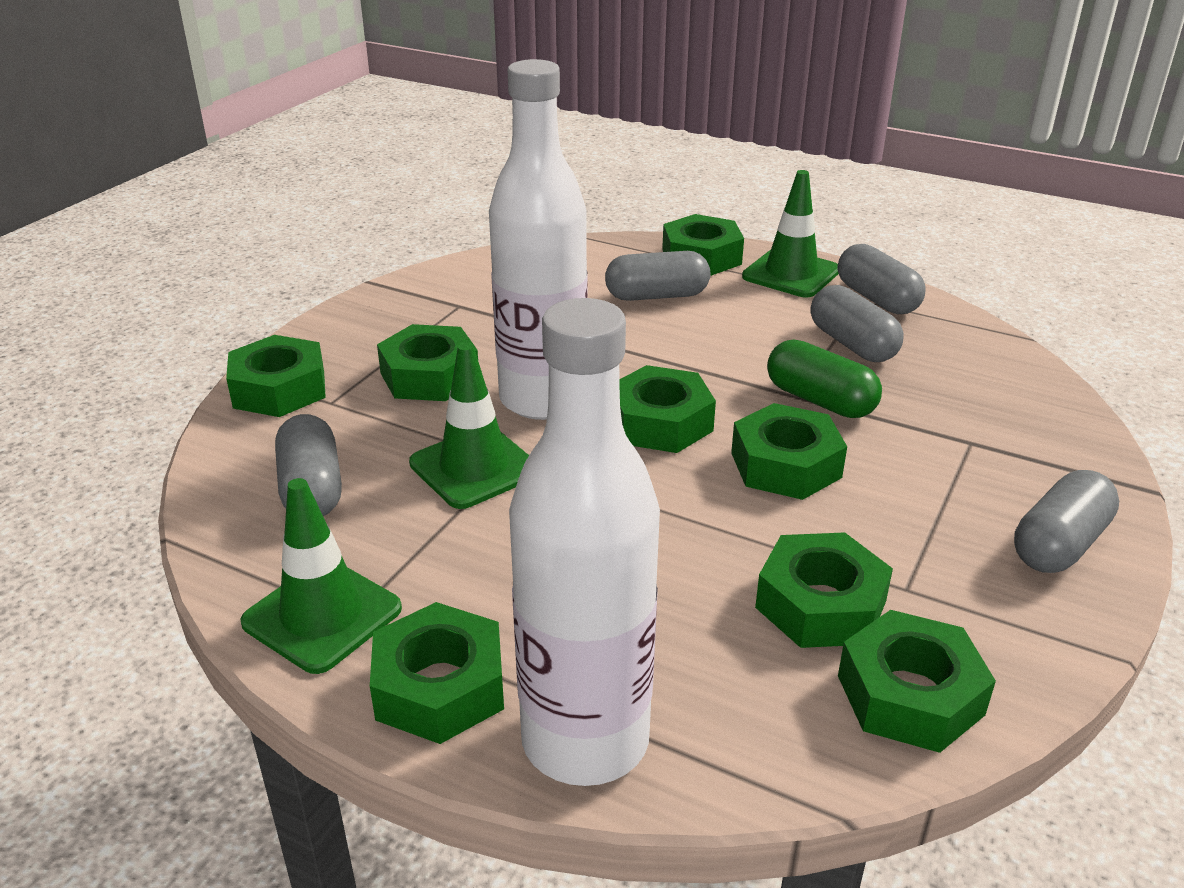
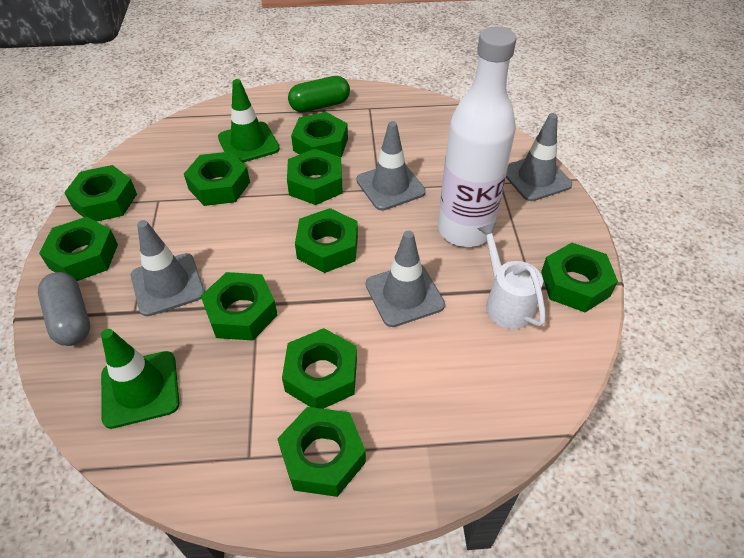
green nut: 8 -> 10
green traffic cone: 3 -> 2
grey capsule: 5 -> 1
grey traffic cone: 0 -> 4
white bottle: 2 -> 1
white watering can: 0 -> 1

